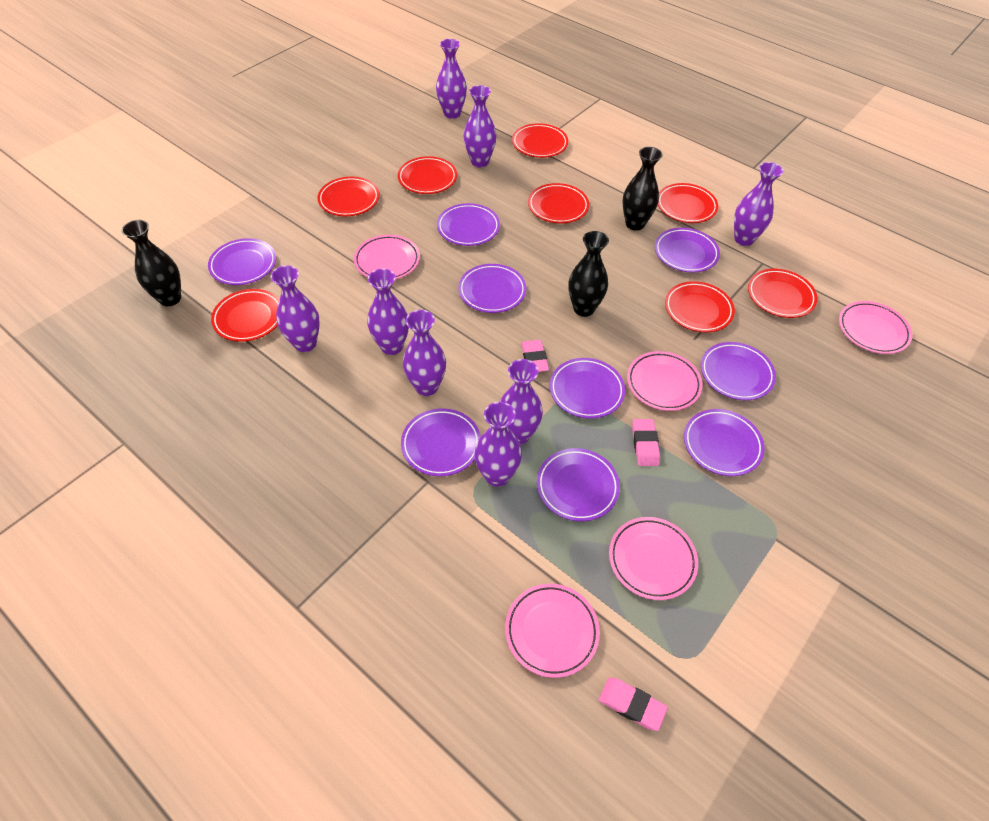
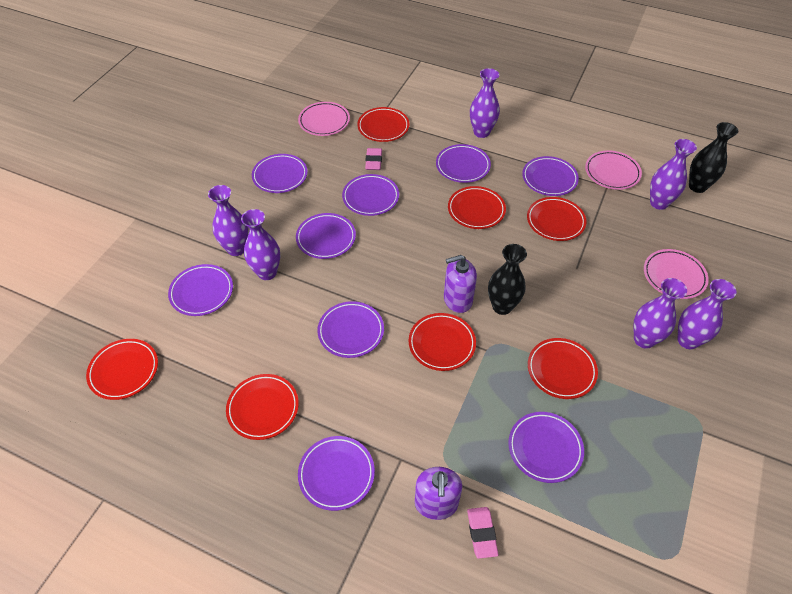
black vase: 3 -> 2
pink eraser: 3 -> 2
pink plate: 5 -> 3
purple soap dispenser: 0 -> 2
purple vase: 8 -> 6
red plate: 8 -> 7

